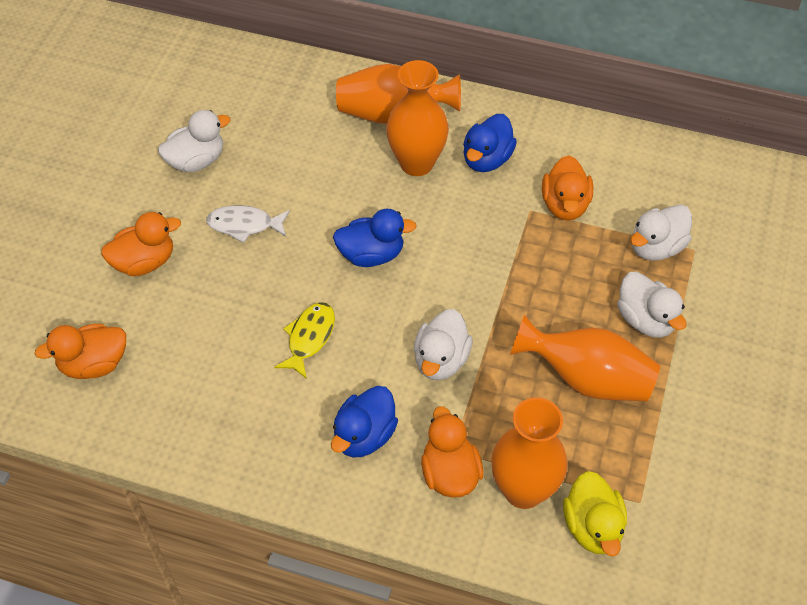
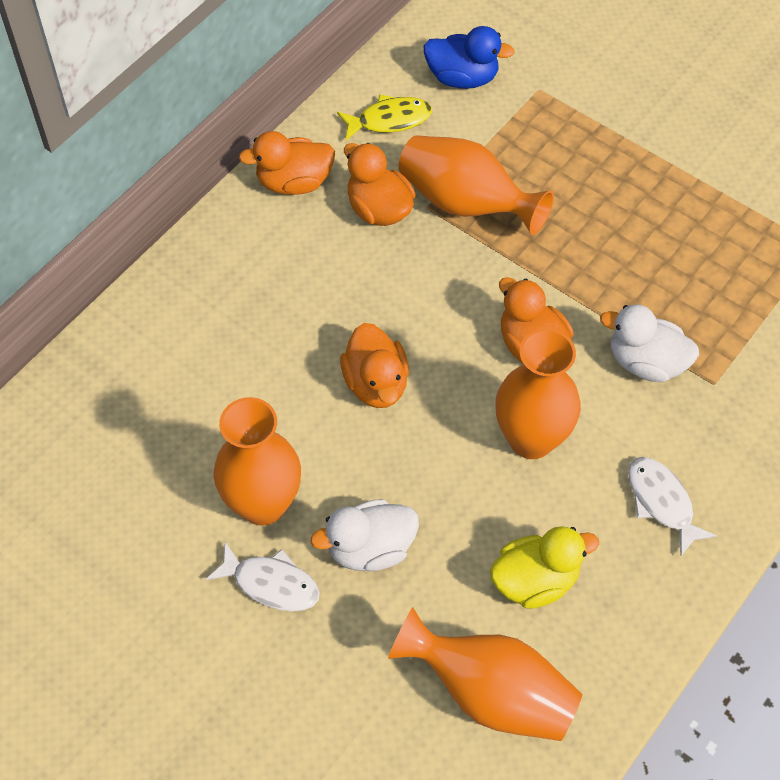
blue duck: 3 -> 1
white duck: 4 -> 2
white fish: 1 -> 2

